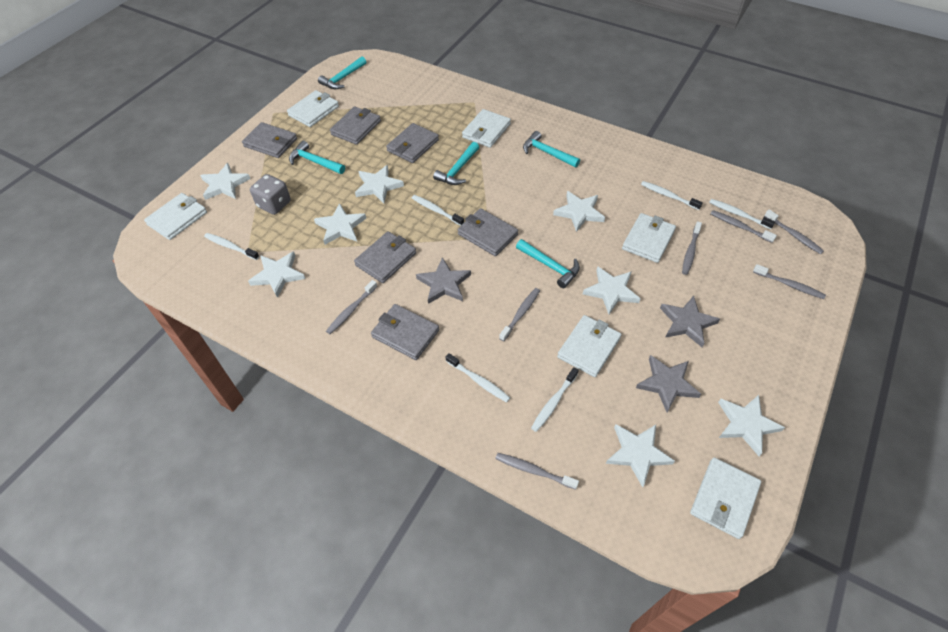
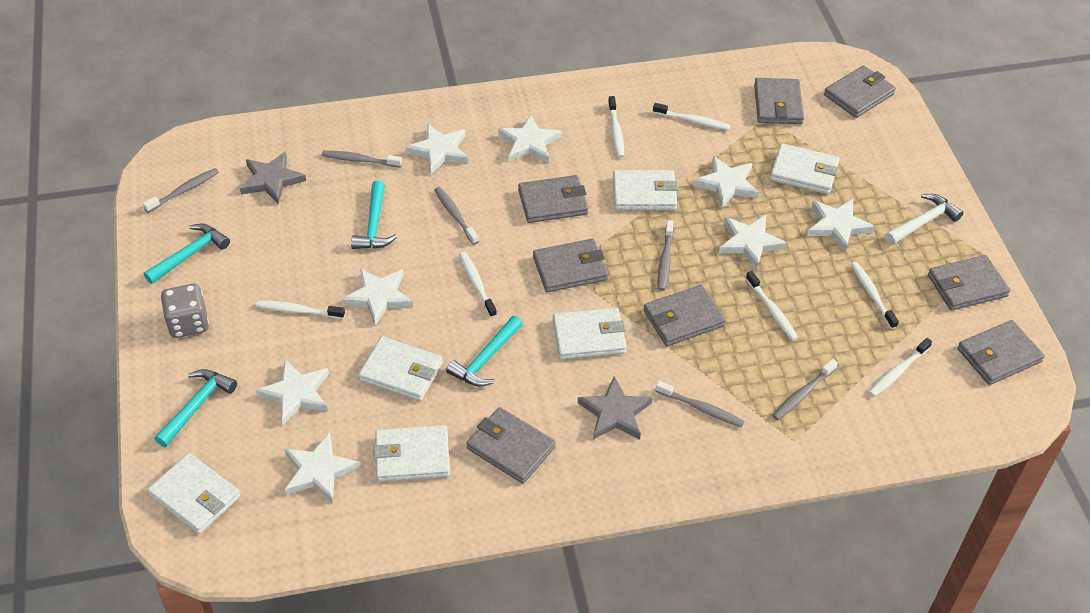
grey star: 3 -> 2
grey toothbrush: 7 -> 6
grey wallet: 6 -> 8
turquoise hammer: 5 -> 4
white hammer: 0 -> 1
white toothbrush: 6 -> 7

